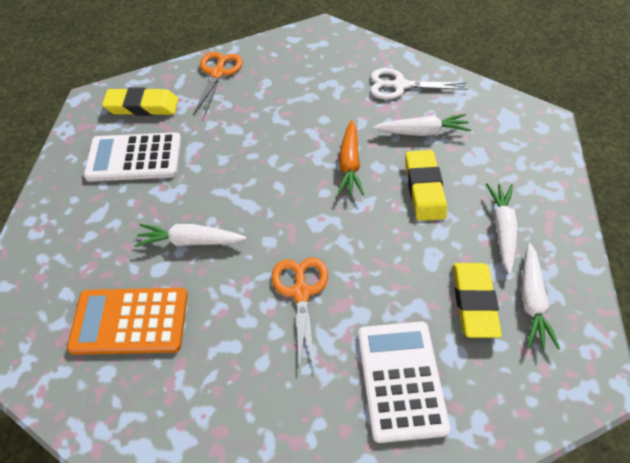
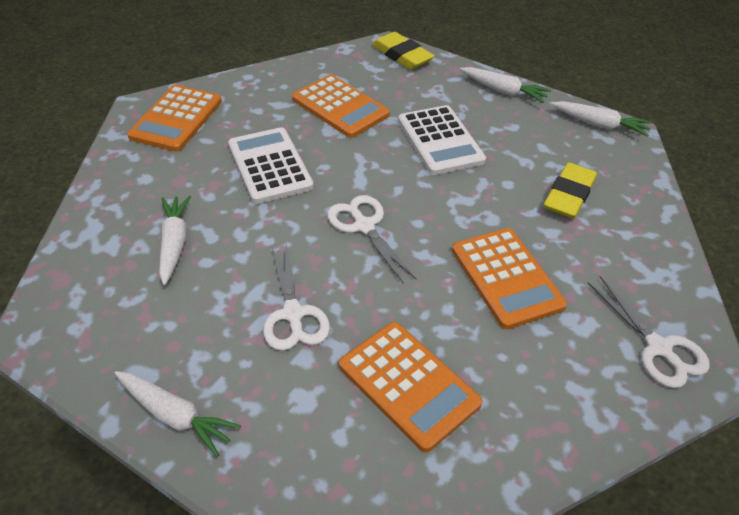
orange calculator: 1 -> 4
orange carrot: 1 -> 0
orange scissors: 2 -> 0
white scissors: 1 -> 3
yellow eraser: 3 -> 2

